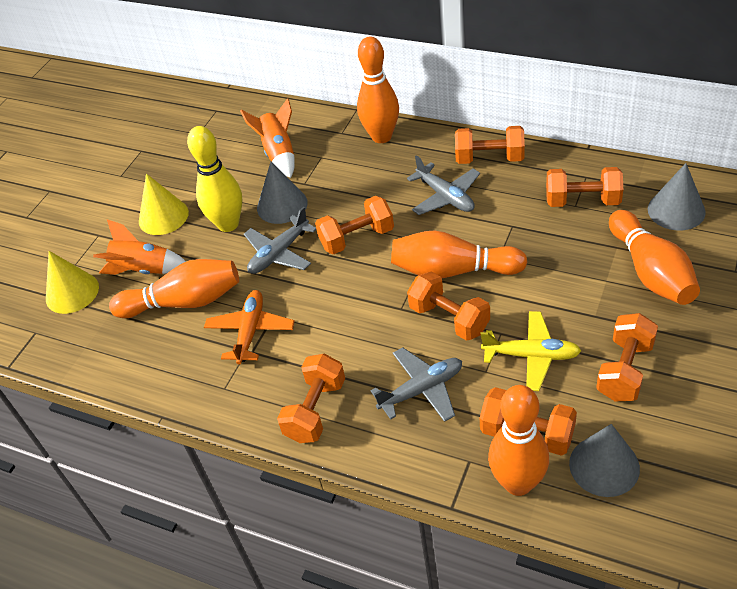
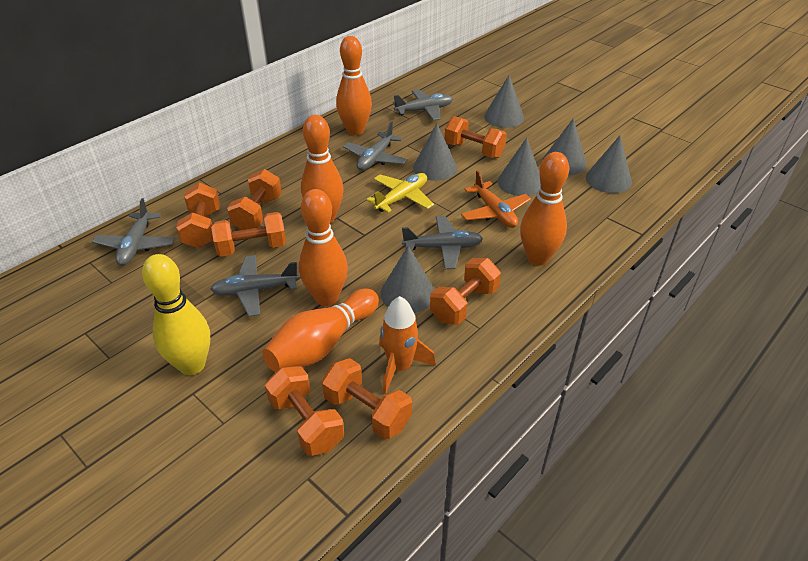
grey cone: 3 -> 6
grey plane: 3 -> 5
orange rocket: 2 -> 1
yellow cone: 2 -> 0

